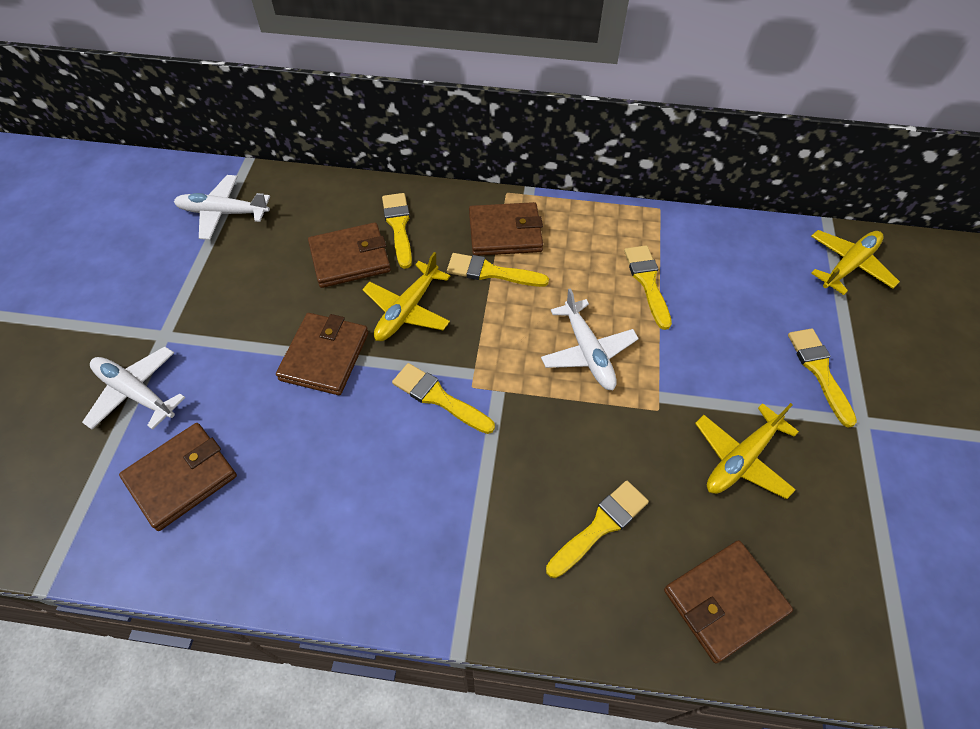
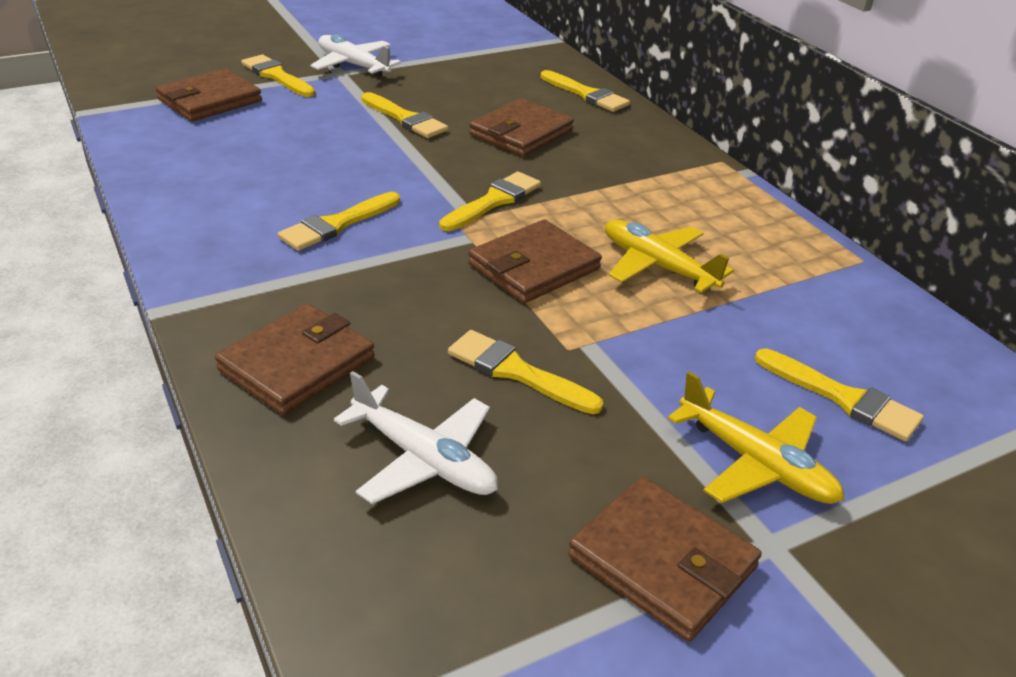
white plane: 3 -> 2
yellow brush: 6 -> 7
yellow plane: 3 -> 2

